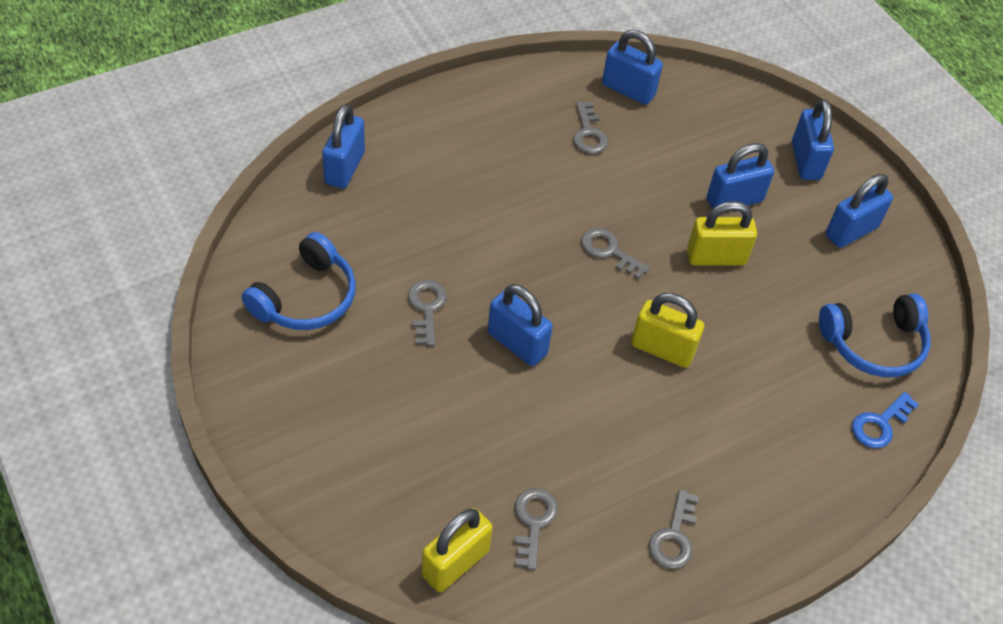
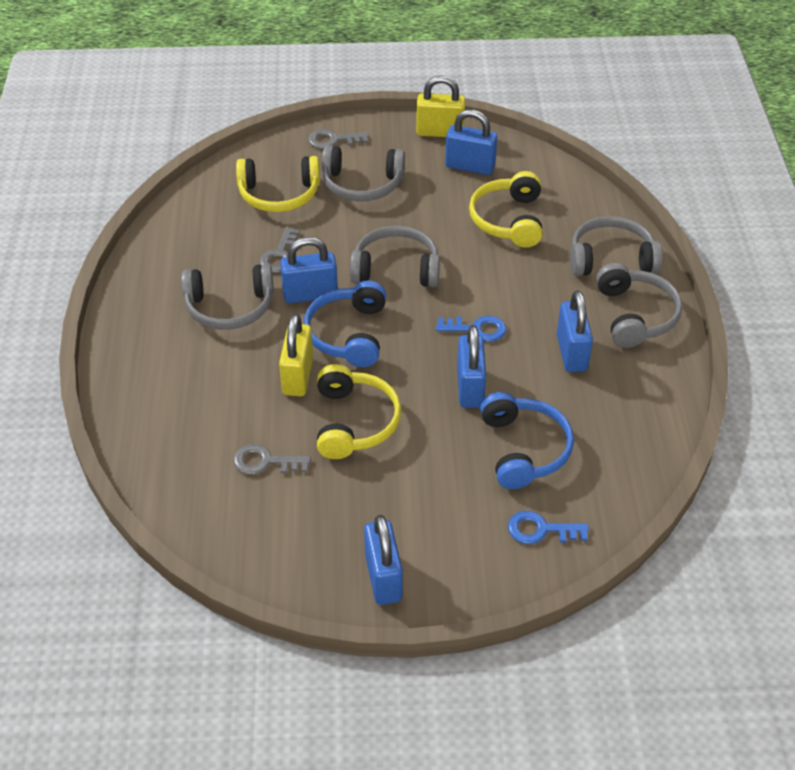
blue key: 1 -> 2
blue padlock: 6 -> 5
grey headphones: 0 -> 5
grey key: 5 -> 3
yellow headphones: 0 -> 3
yellow padlock: 3 -> 2

